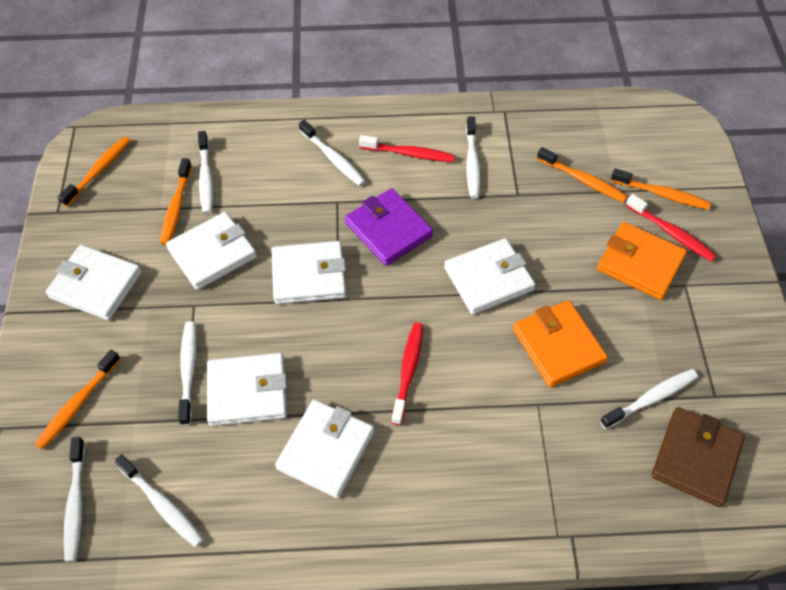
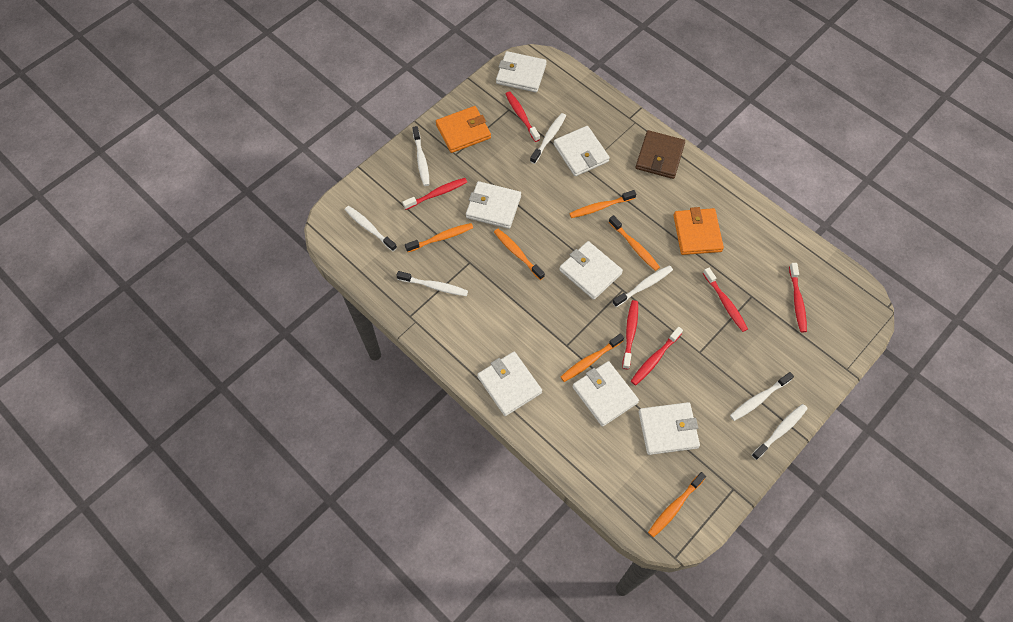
orange toothbrush: 5 -> 6
purple wallet: 1 -> 0
red toothbrush: 3 -> 6
white wallet: 6 -> 7

